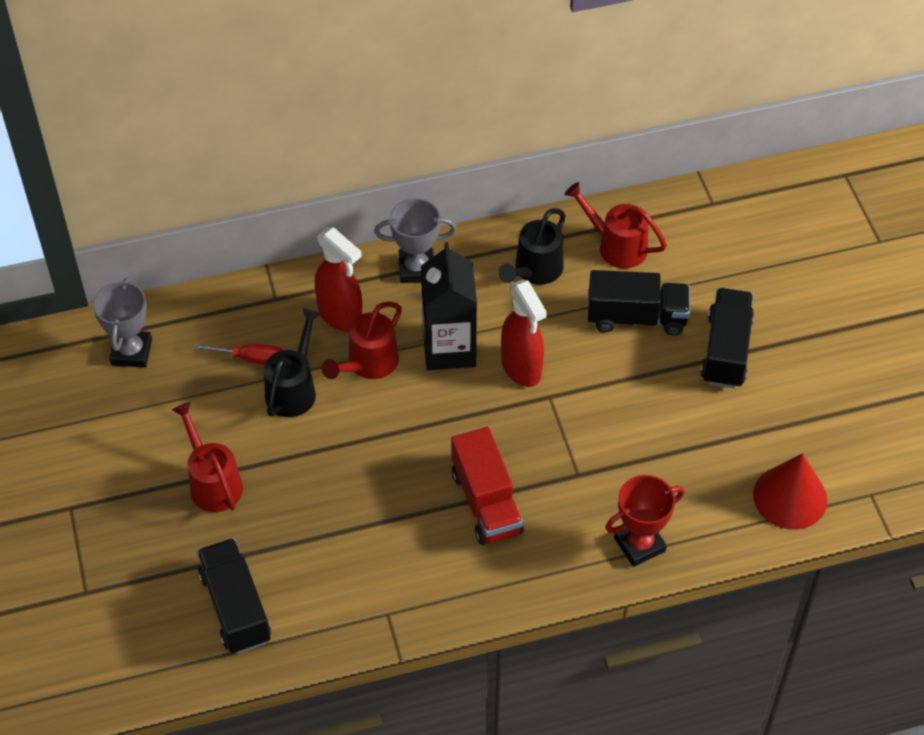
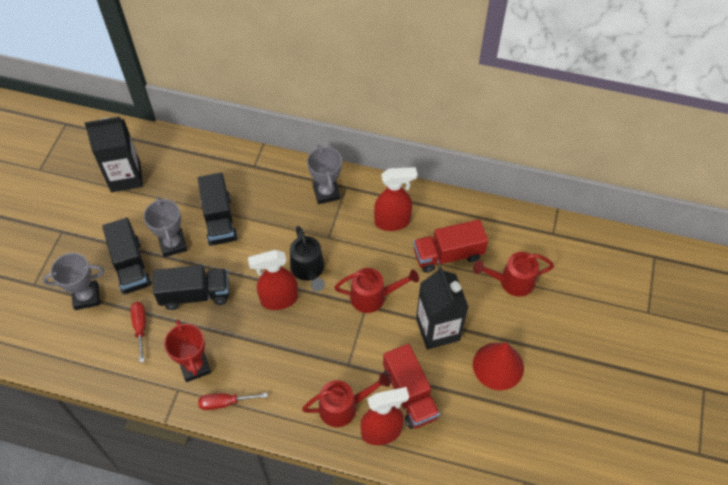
black carton: 1 -> 2
black watering can: 2 -> 1
grey trophy: 2 -> 3
red screwdriver: 1 -> 2
red spray bottle: 2 -> 3
red truck: 1 -> 2

